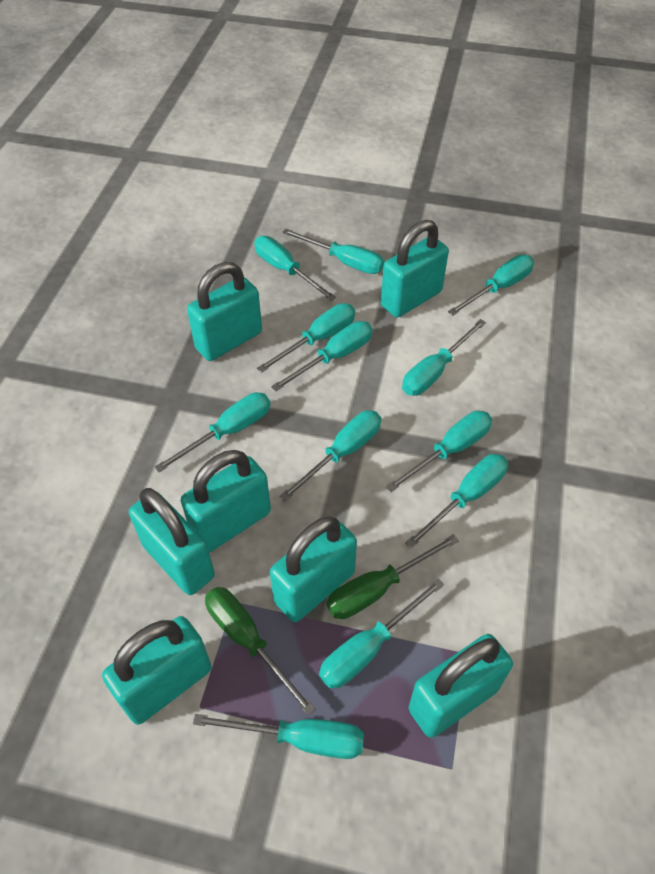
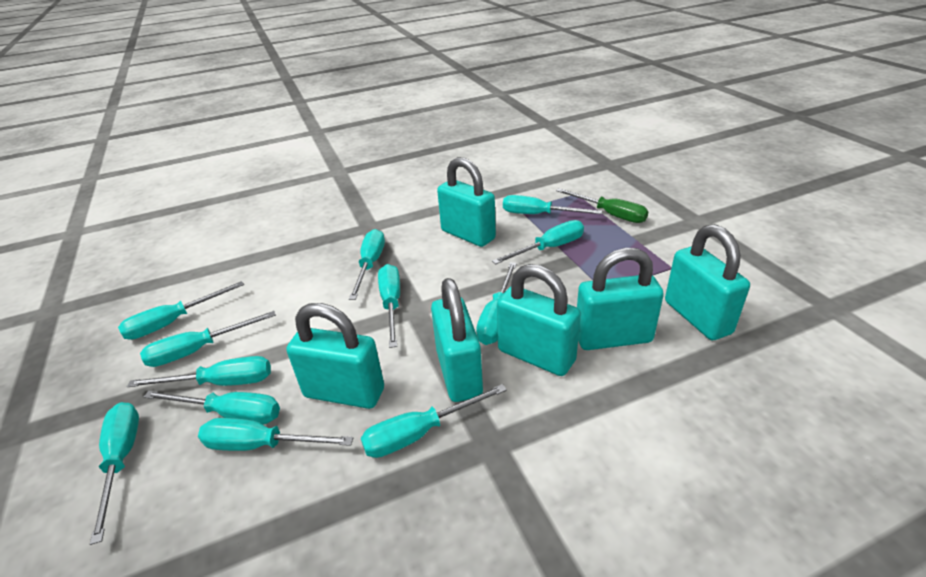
green screwdriver: 2 -> 1
turquoise padlock: 7 -> 6

